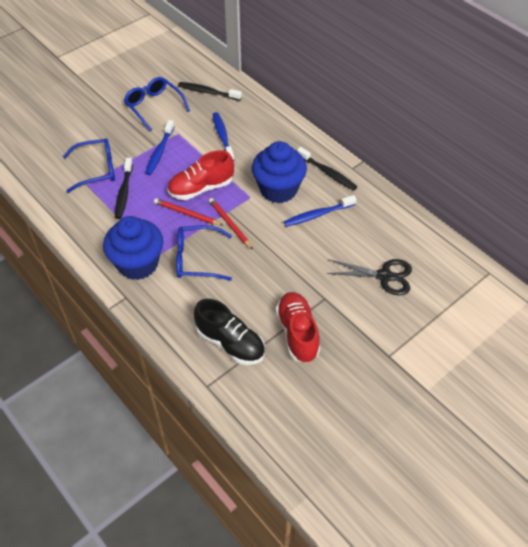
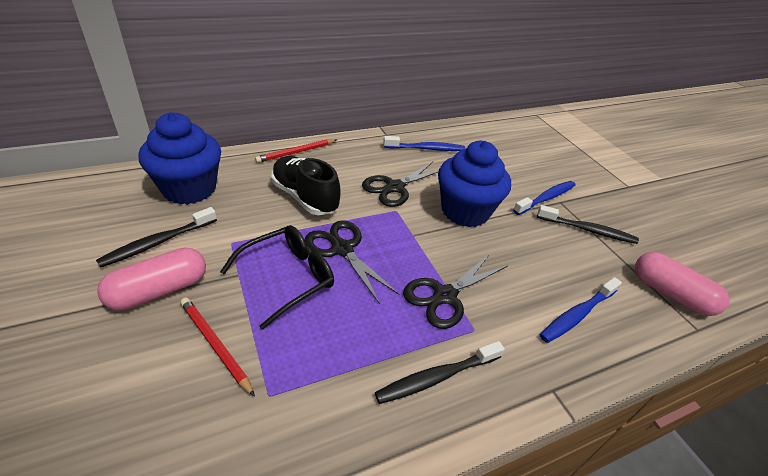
black glasses: 0 -> 1
black scissors: 1 -> 3
blue glasses: 3 -> 0
pink capsule: 0 -> 2
red shoe: 2 -> 0

